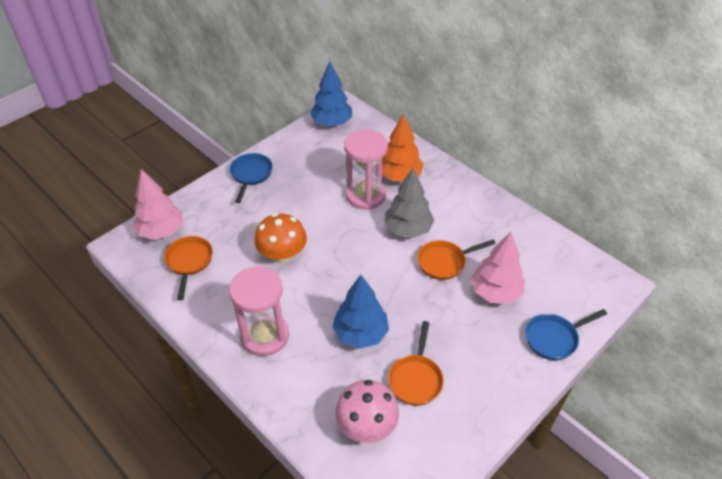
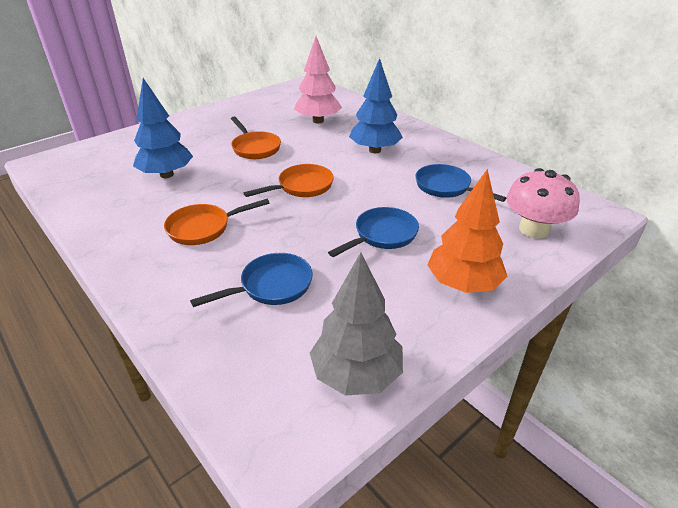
blue pan: 2 -> 3
orange mushroom: 1 -> 0
pink hourglass: 2 -> 0
pink tree: 2 -> 1

